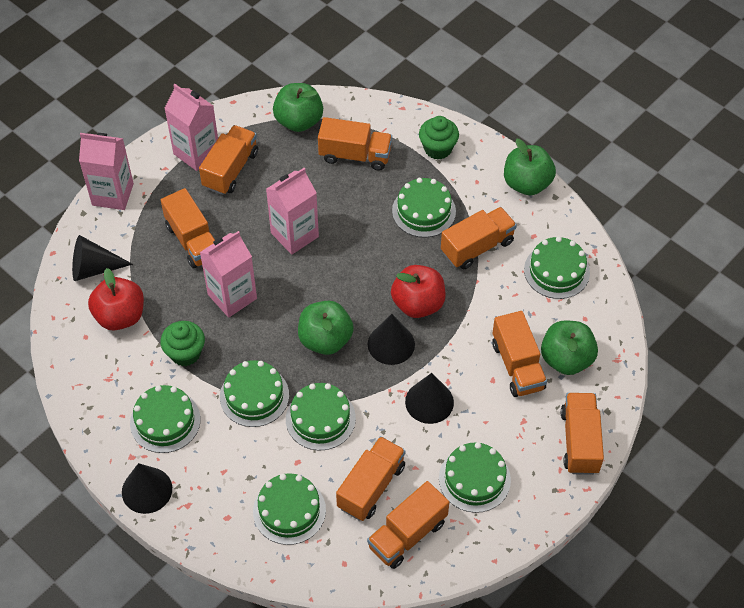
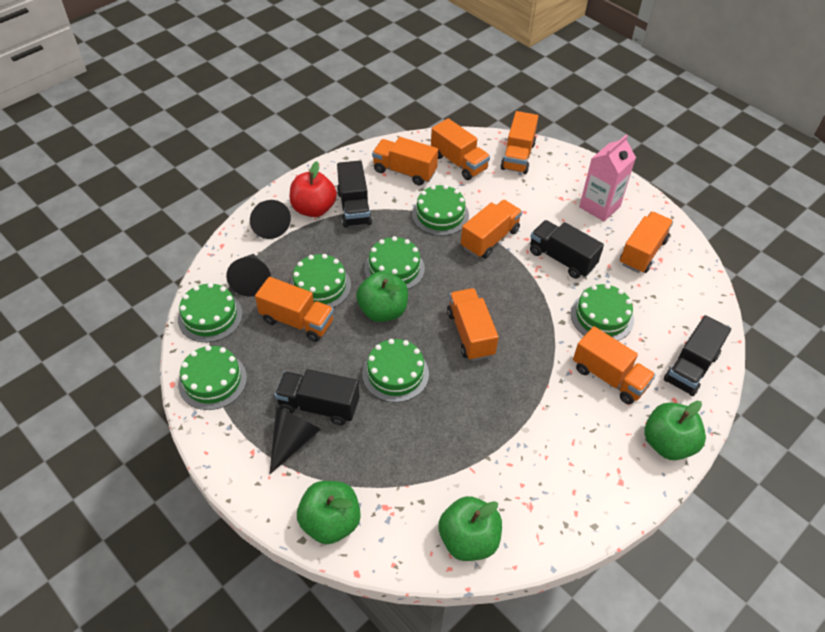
black cone: 4 -> 3
black truck: 0 -> 4
green cupcake: 2 -> 0
pink carton: 4 -> 1
red apple: 2 -> 1

